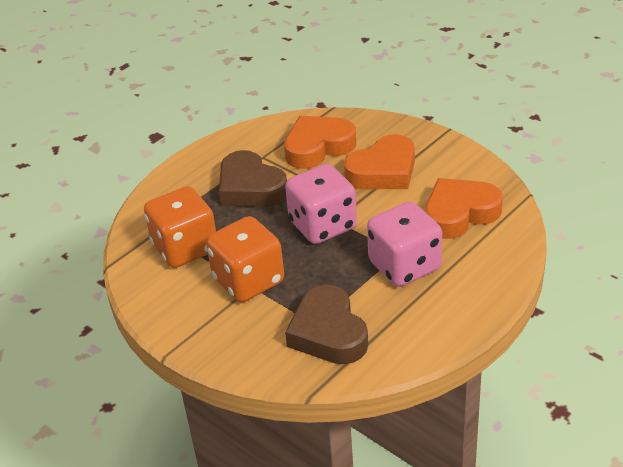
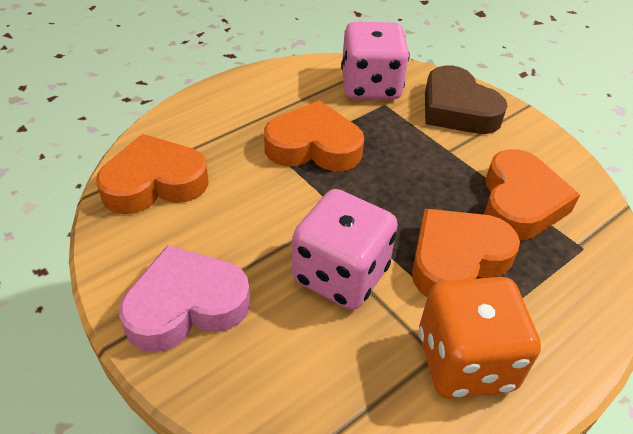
brown heart: 2 -> 1
orange dice: 2 -> 1
orange heart: 3 -> 4
pink heart: 0 -> 1

